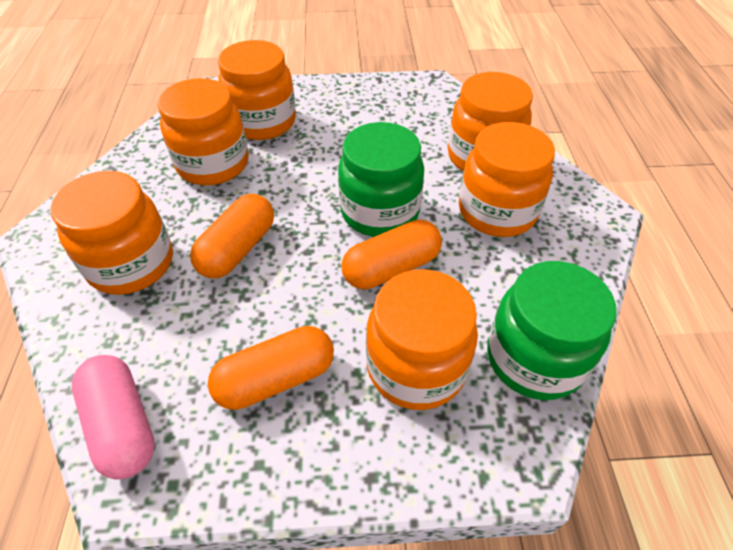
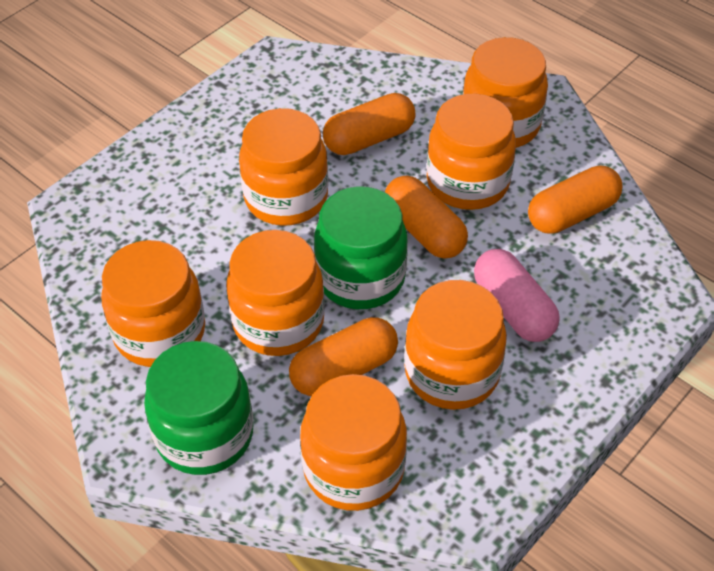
orange capsule: 3 -> 4
orange jar: 6 -> 7

